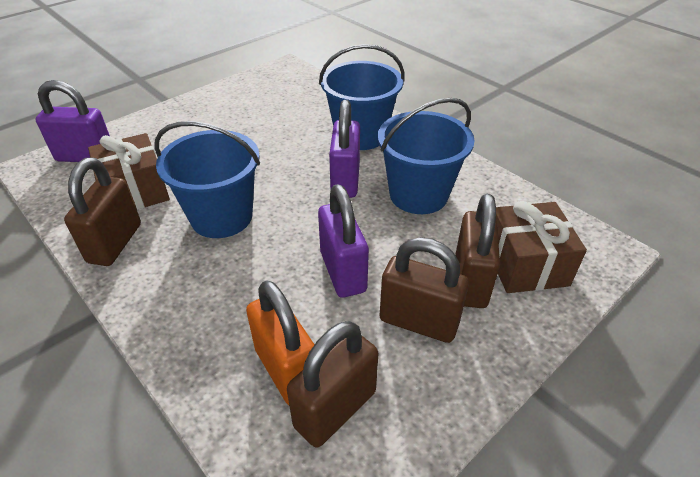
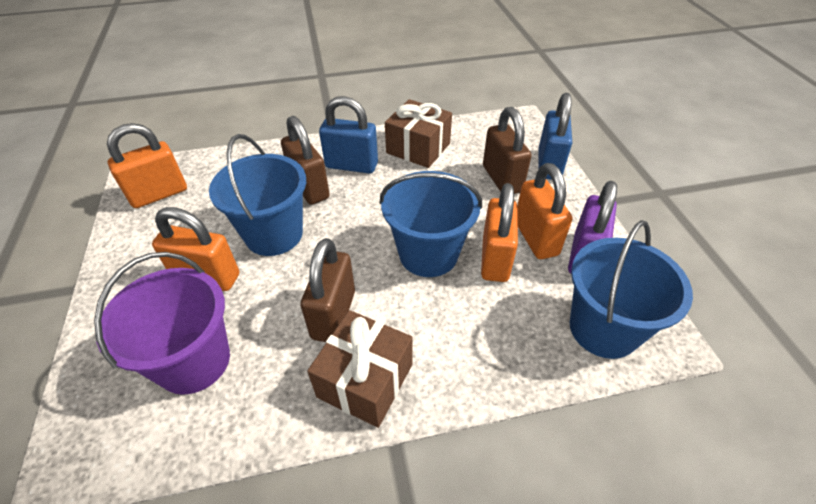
blue padlock: 0 -> 2
brown padlock: 4 -> 3
orange padlock: 1 -> 4
purple bucket: 0 -> 1
purple padlock: 3 -> 1

